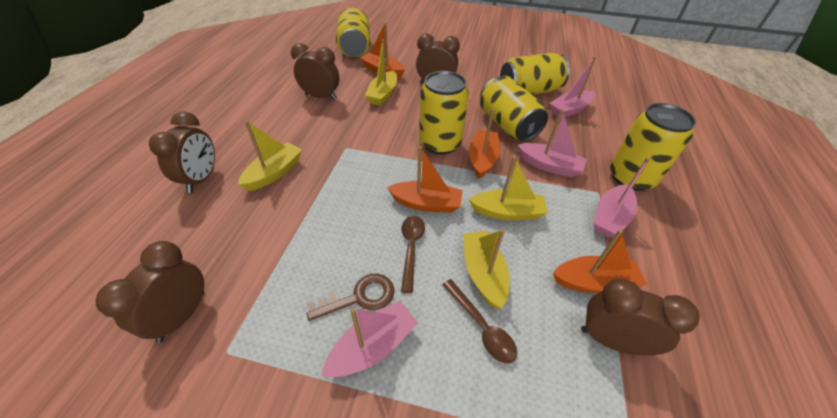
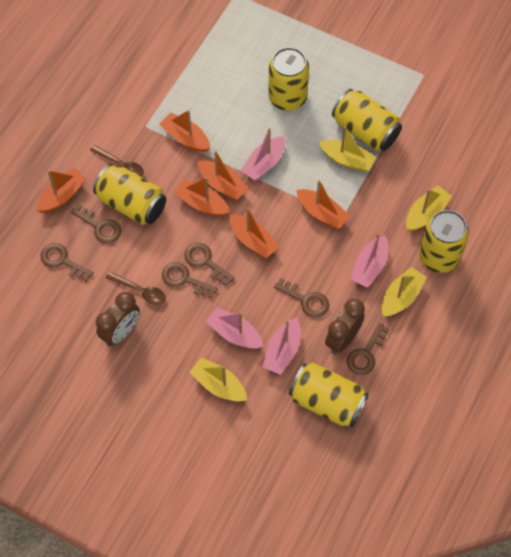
brown clock: 5 -> 2
brown key: 1 -> 6
orange boat: 4 -> 6

